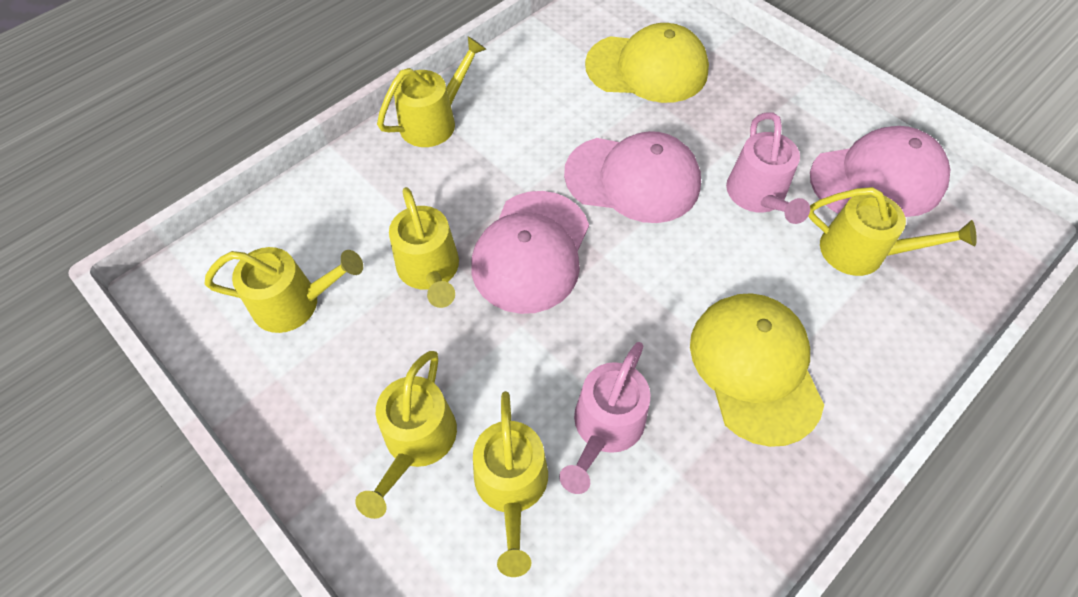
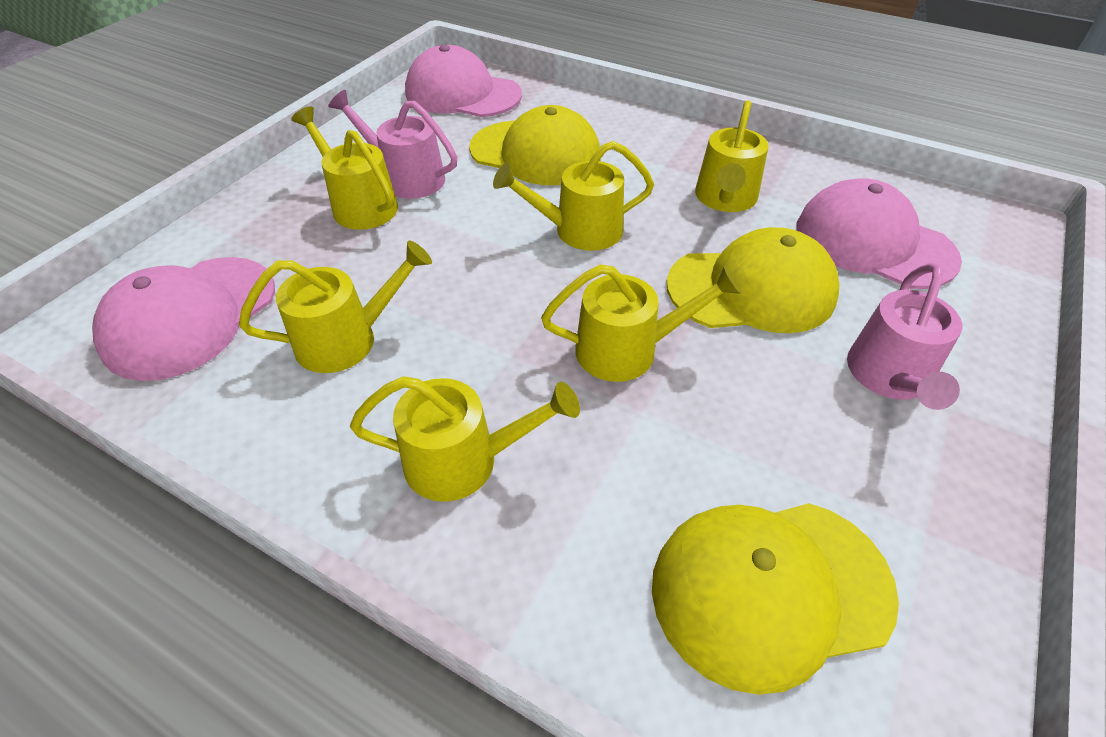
yellow cap: 2 -> 3

